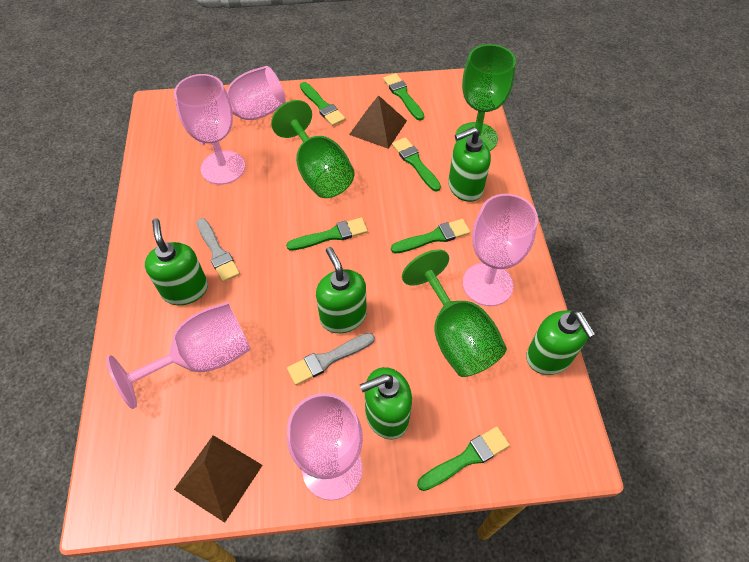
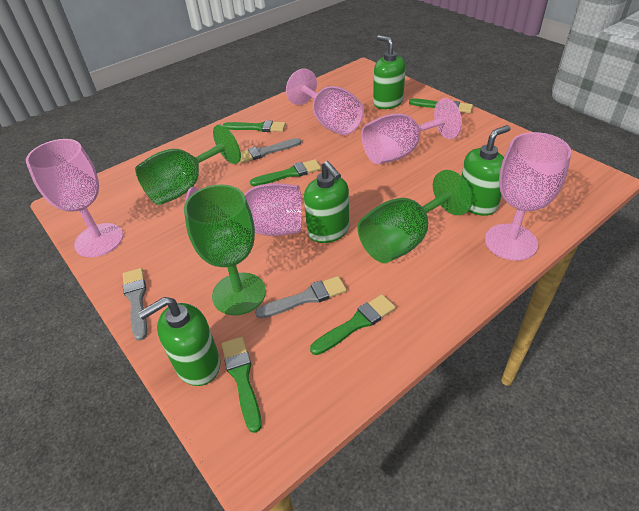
brown pyramid: 2 -> 0
green brush: 6 -> 5
green soap dispenser: 5 -> 4
grey brush: 2 -> 3

